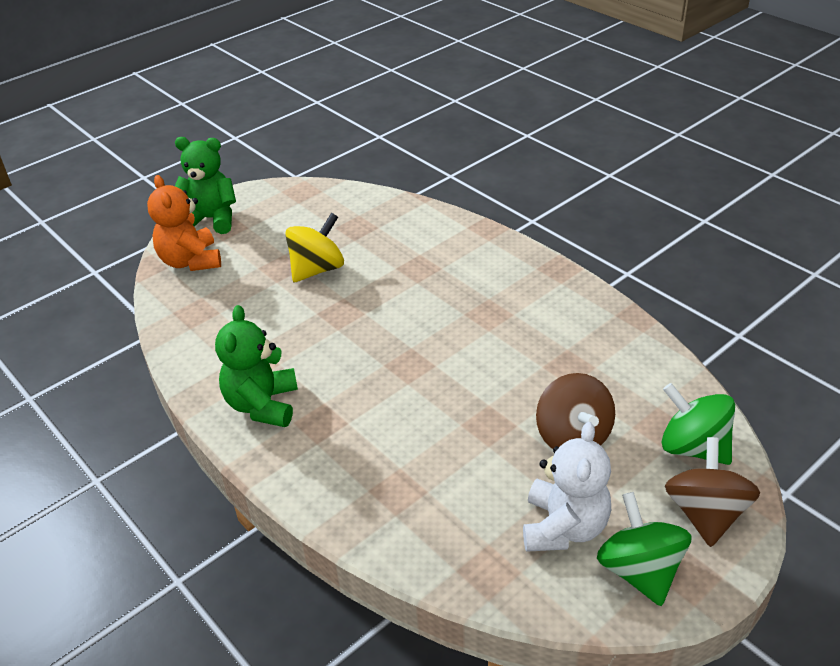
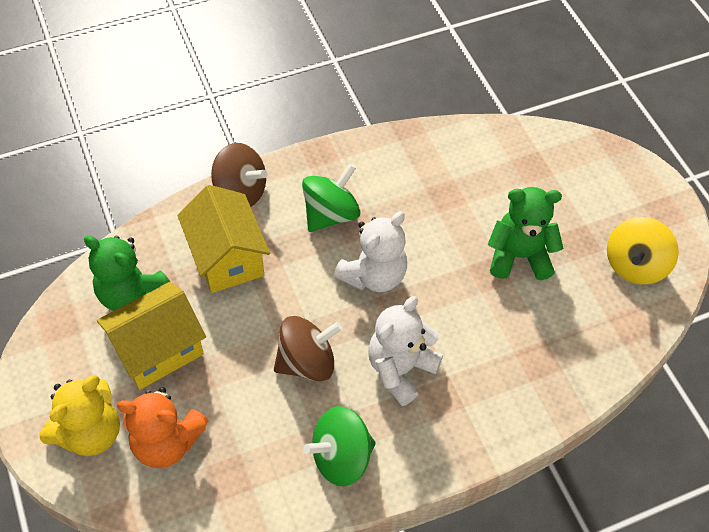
white teddy bear: 1 -> 2
yellow house: 0 -> 2
yellow teddy bear: 0 -> 1

